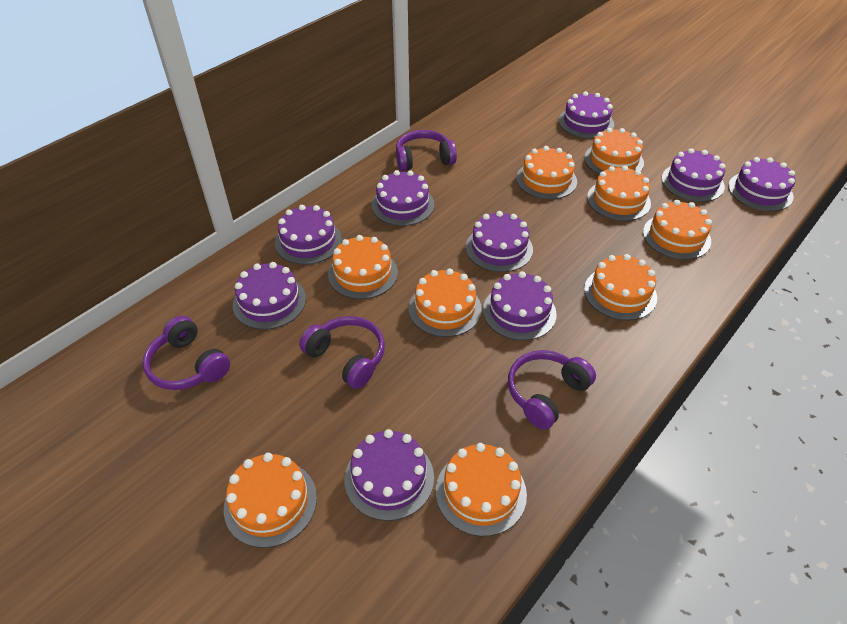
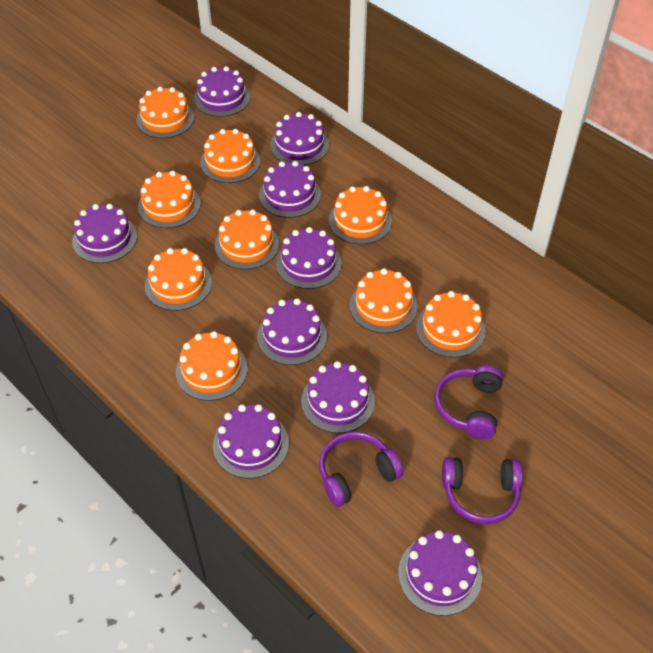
purple headphones: 4 -> 3

